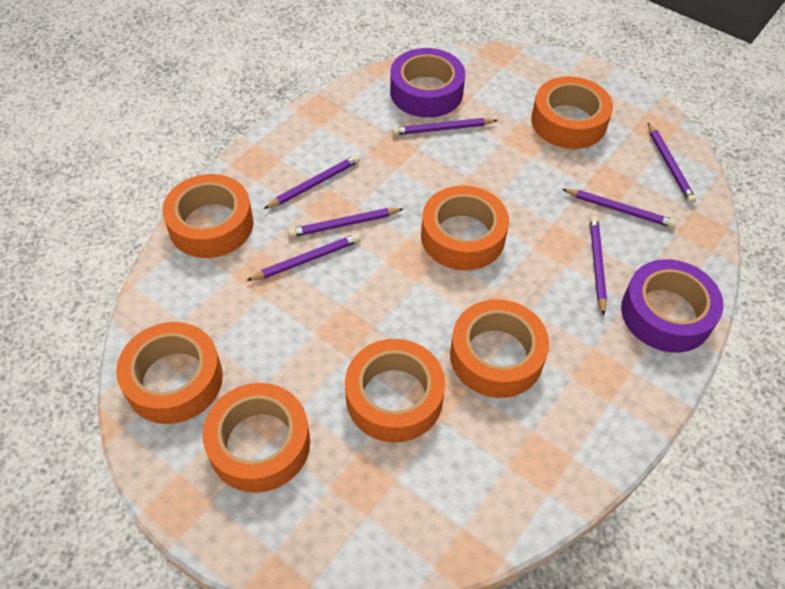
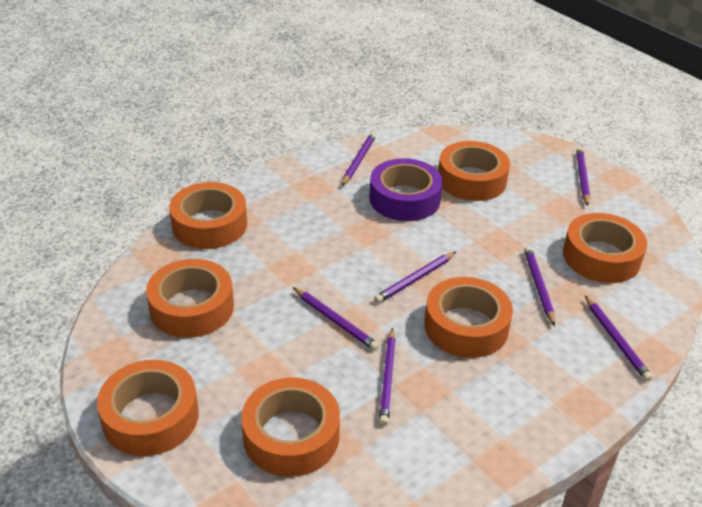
purple tape: 2 -> 1

